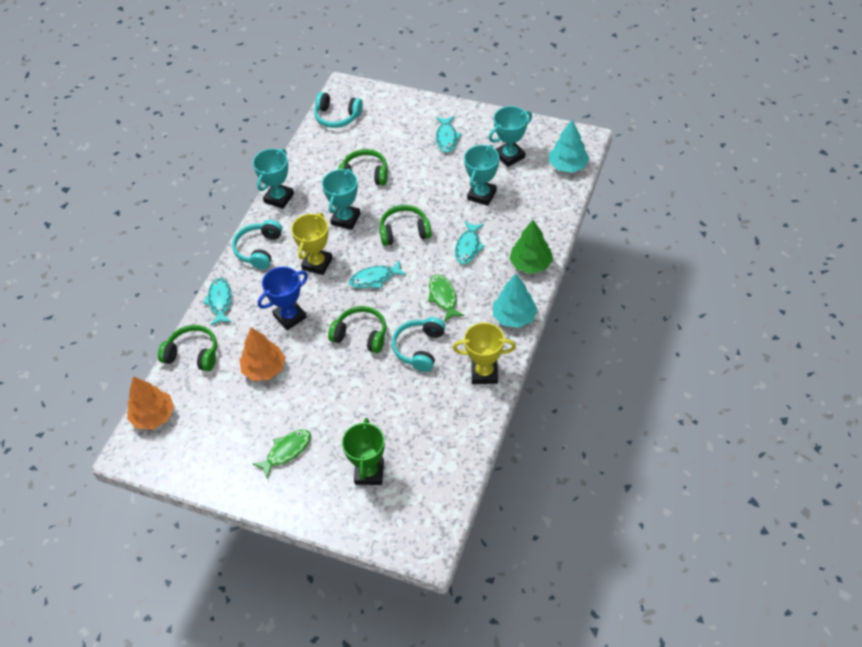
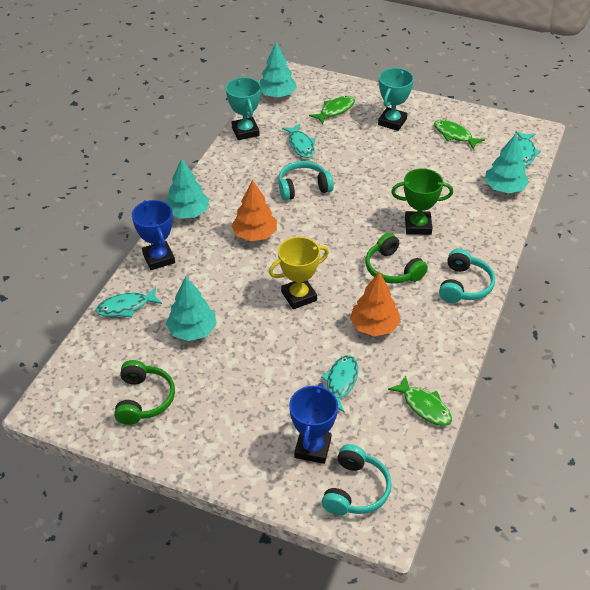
blue trophy: 1 -> 2
green fish: 2 -> 3
green headphones: 4 -> 2
green tree: 1 -> 0
turquoise tree: 2 -> 4
turquoise trophy: 4 -> 2
yellow trophy: 2 -> 1

